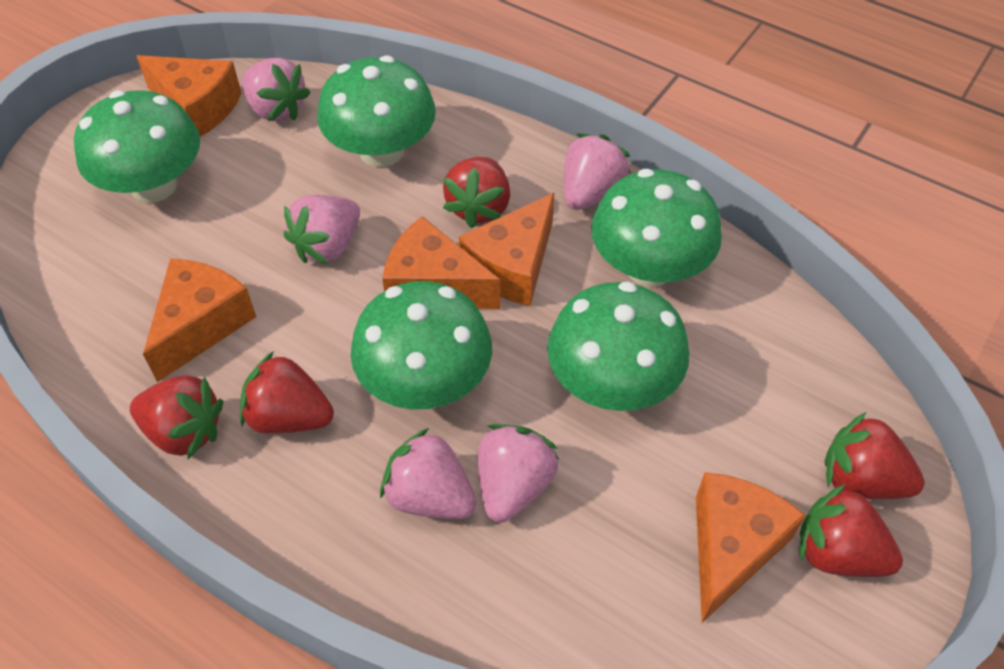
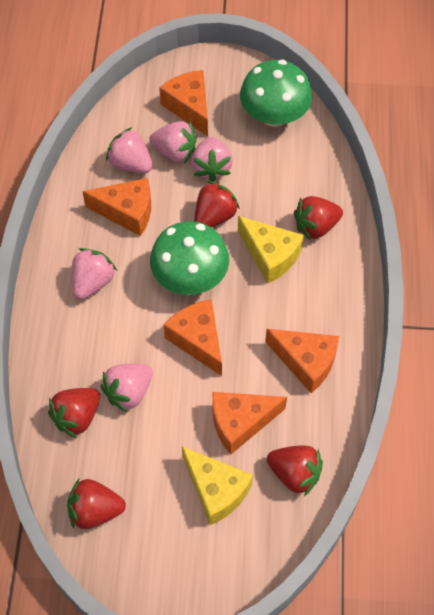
green mushroom: 5 -> 2
yellow cheese: 0 -> 2

